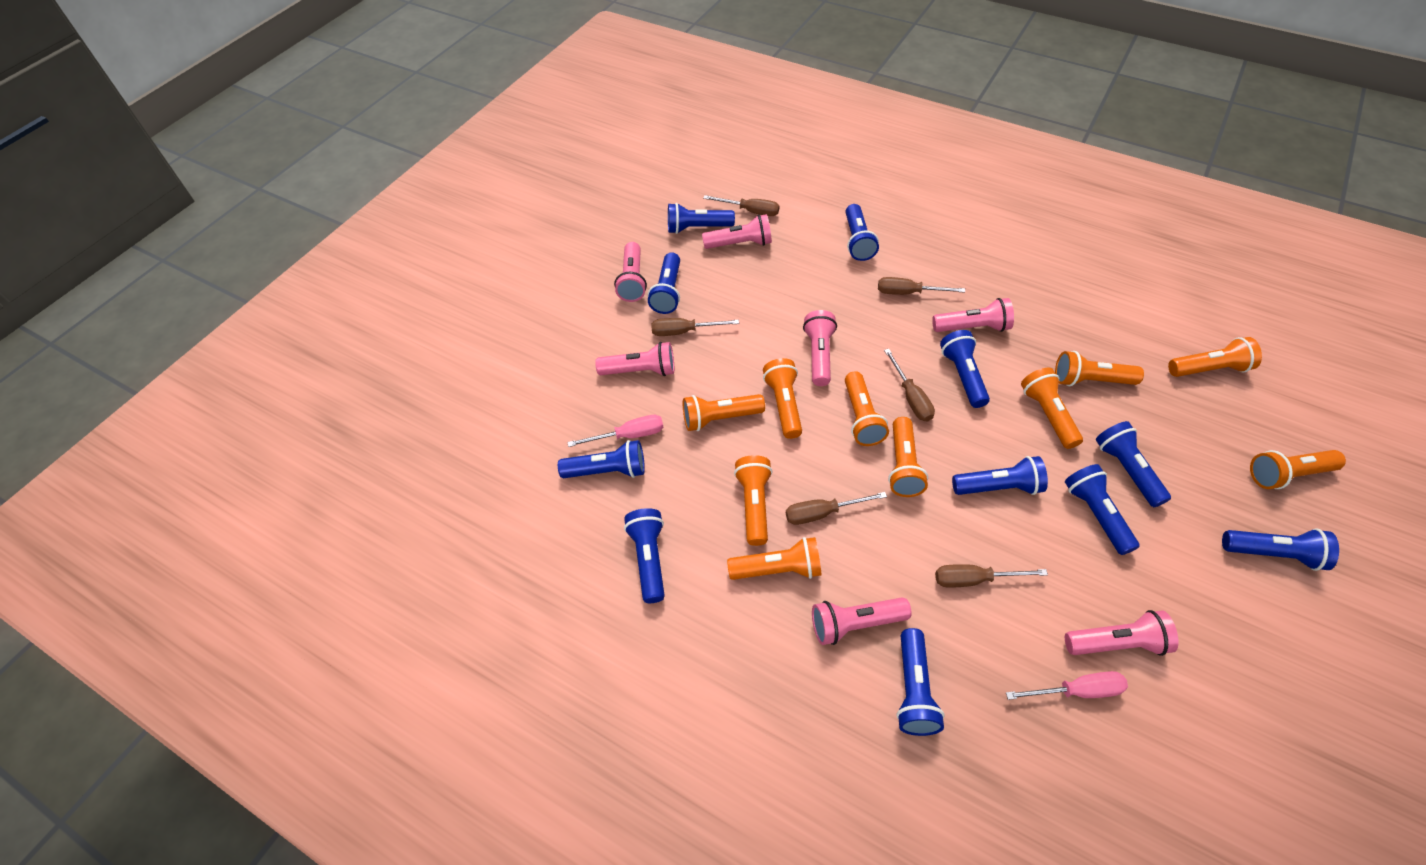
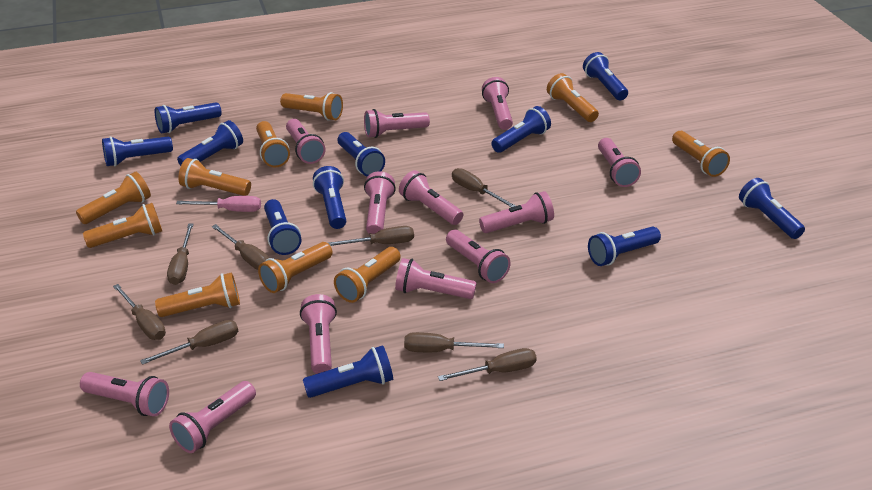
brown screwdriver: 6 -> 8
pink flashlight: 7 -> 12
pink screwdriver: 2 -> 1

